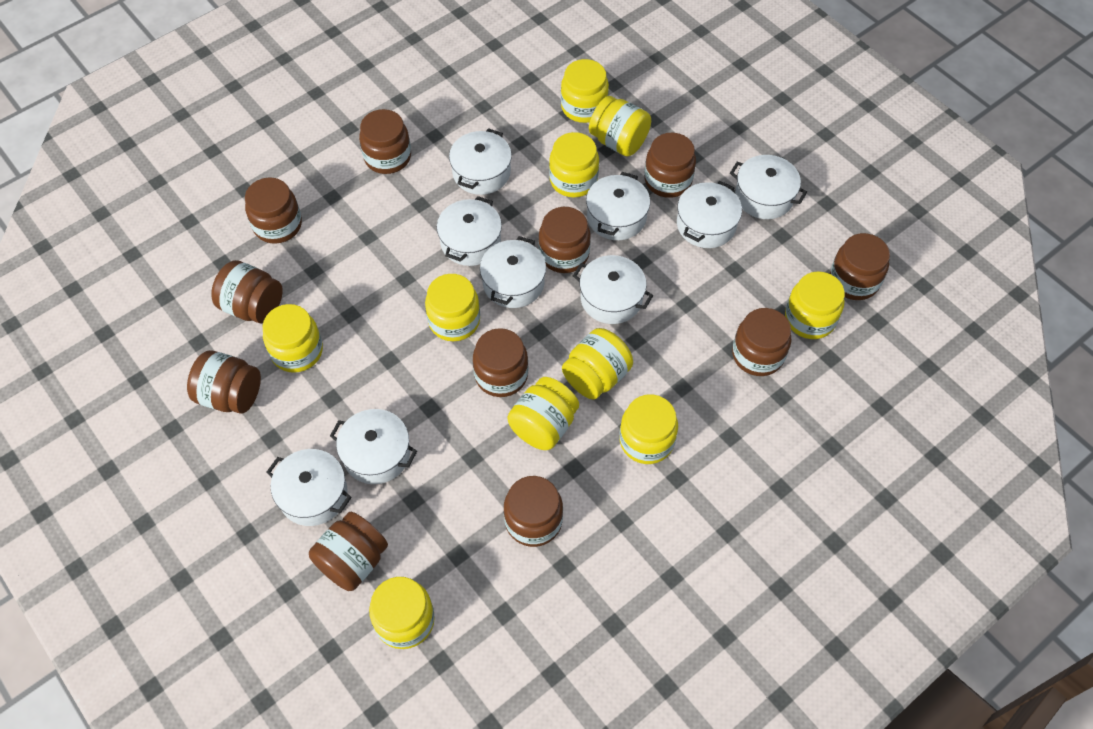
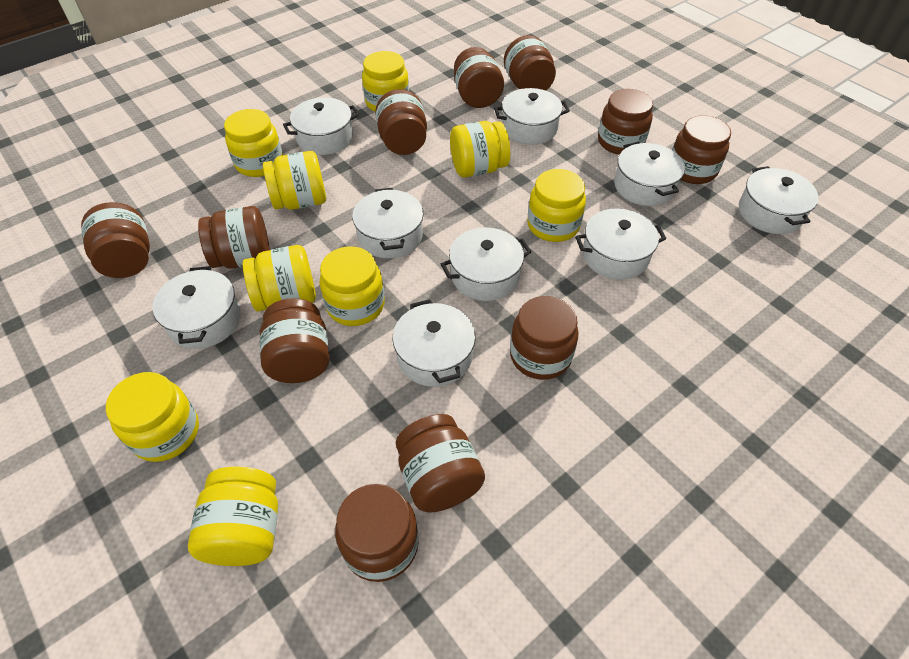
yellow jar: 10 -> 9

